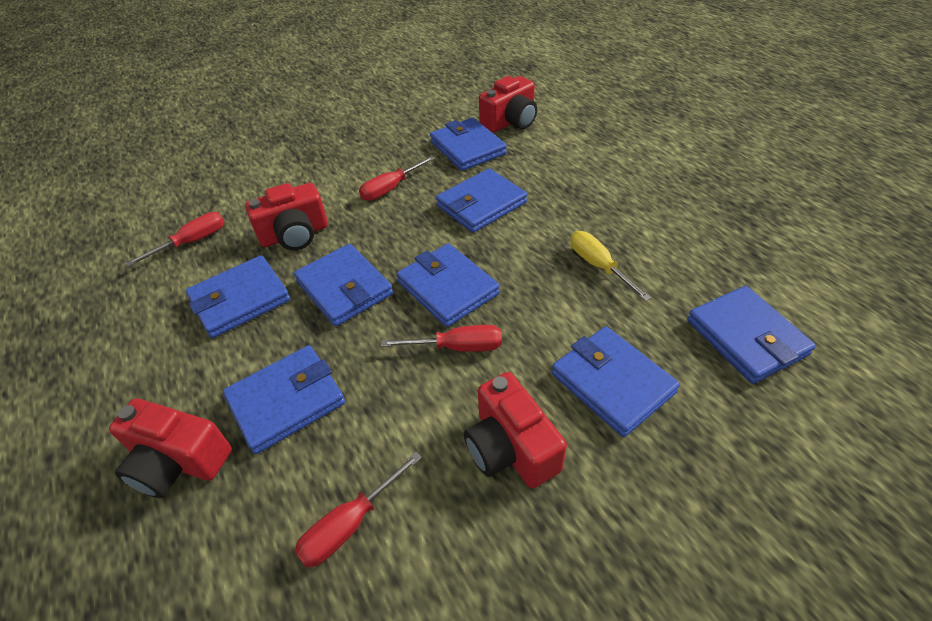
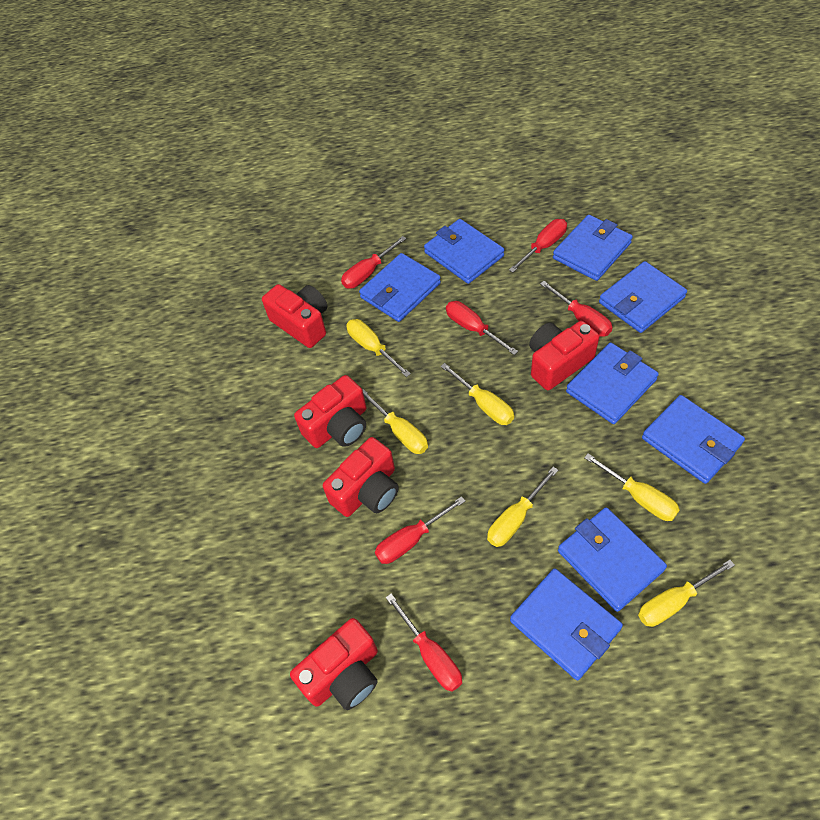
red camera: 4 -> 5
red screwdriver: 4 -> 6
yellow screwdriver: 1 -> 6

